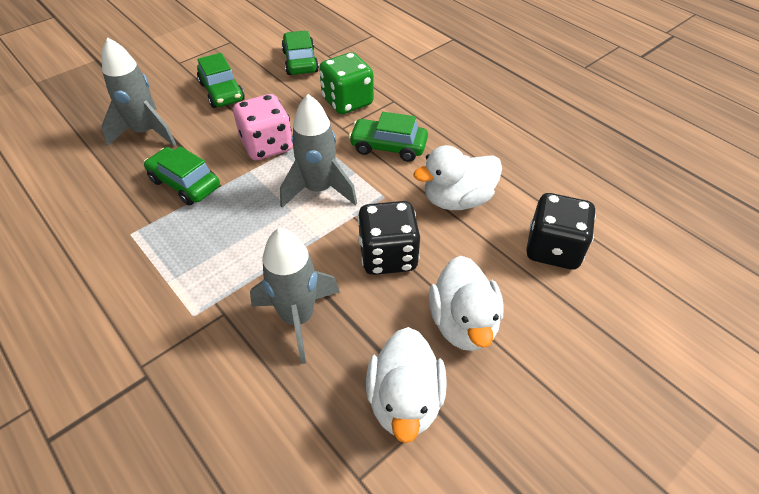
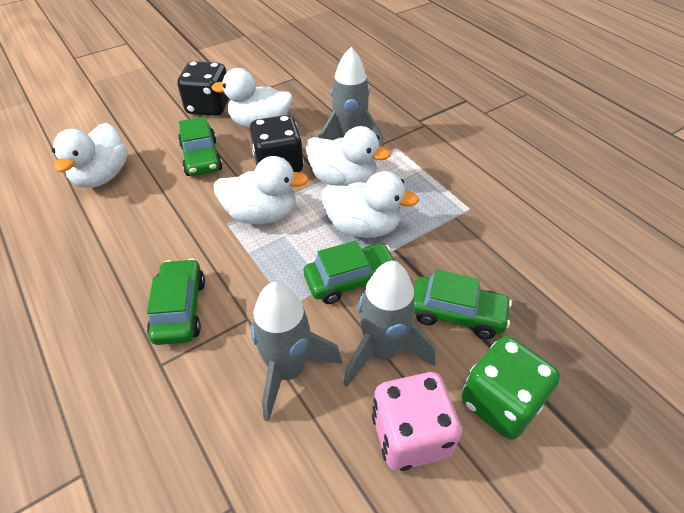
white duck: 3 -> 5

